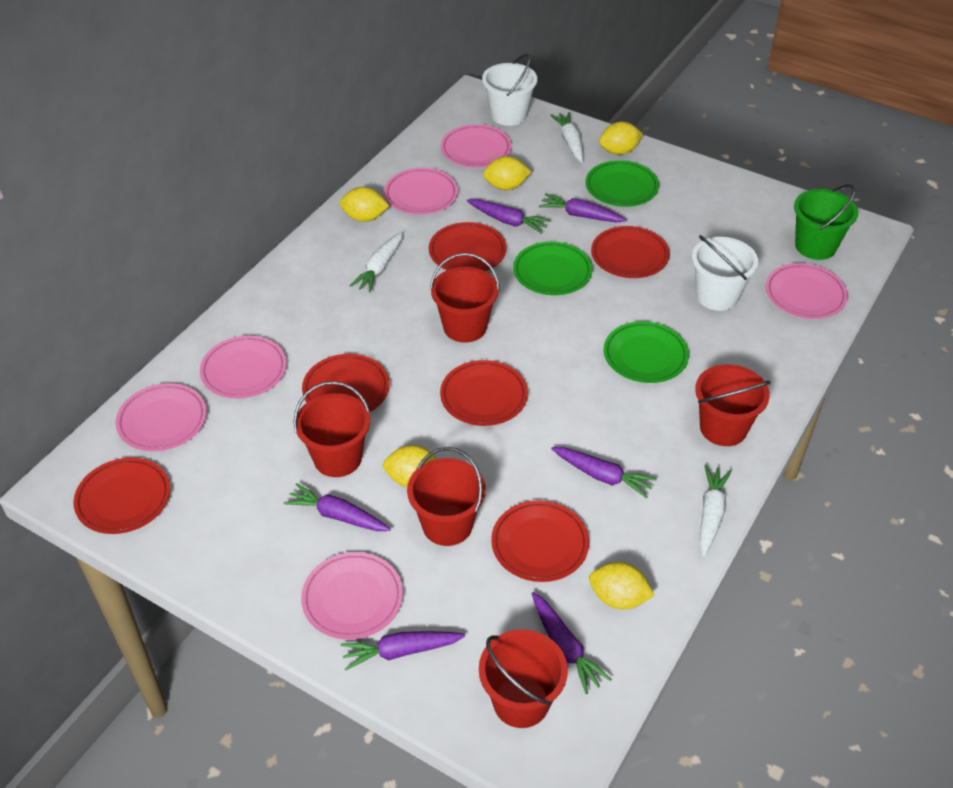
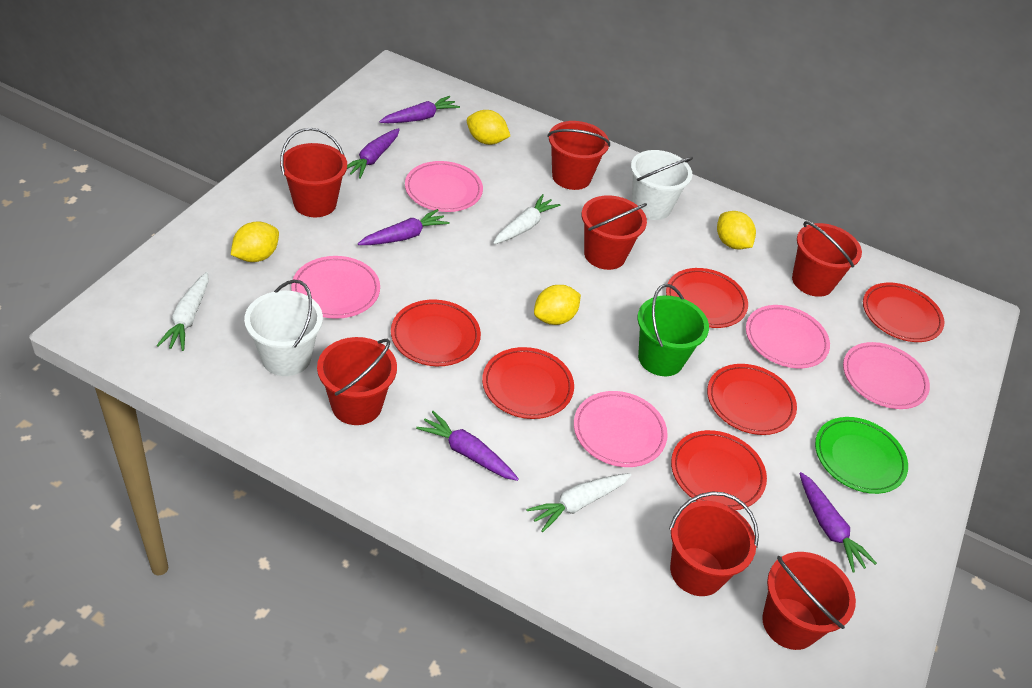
green plate: 3 -> 1
pink plate: 6 -> 5
purple carrot: 6 -> 5
red bucket: 5 -> 7
yellow lemon: 5 -> 4

